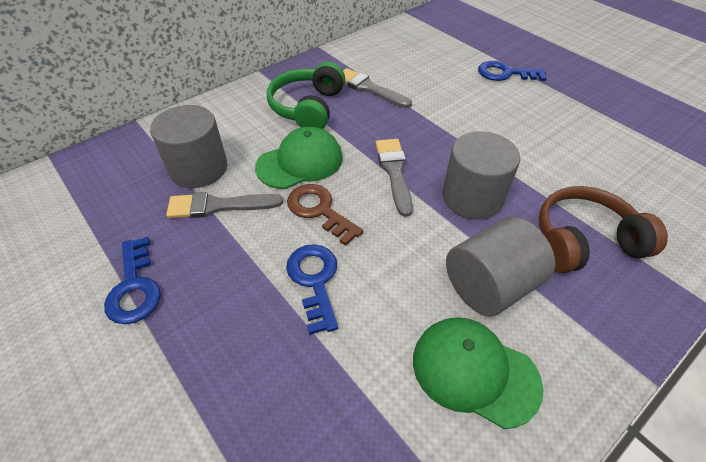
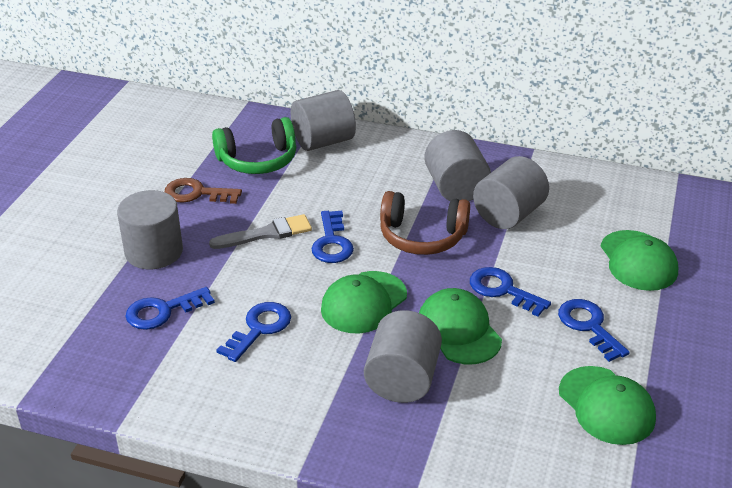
blue key: 3 -> 5
green cap: 2 -> 4
grey brush: 3 -> 1
grey cylinder: 3 -> 5

